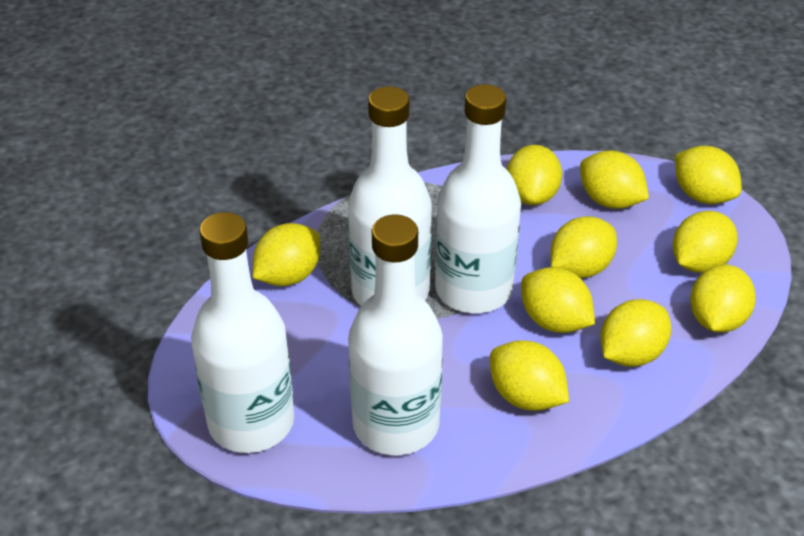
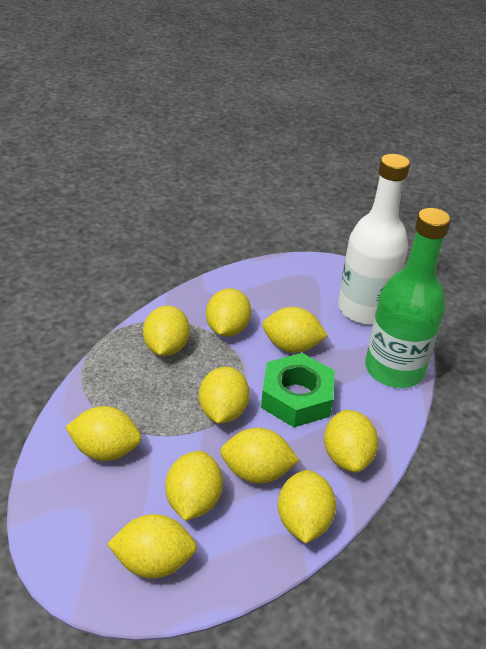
green bottle: 0 -> 1
green nut: 0 -> 1
white bottle: 4 -> 1

